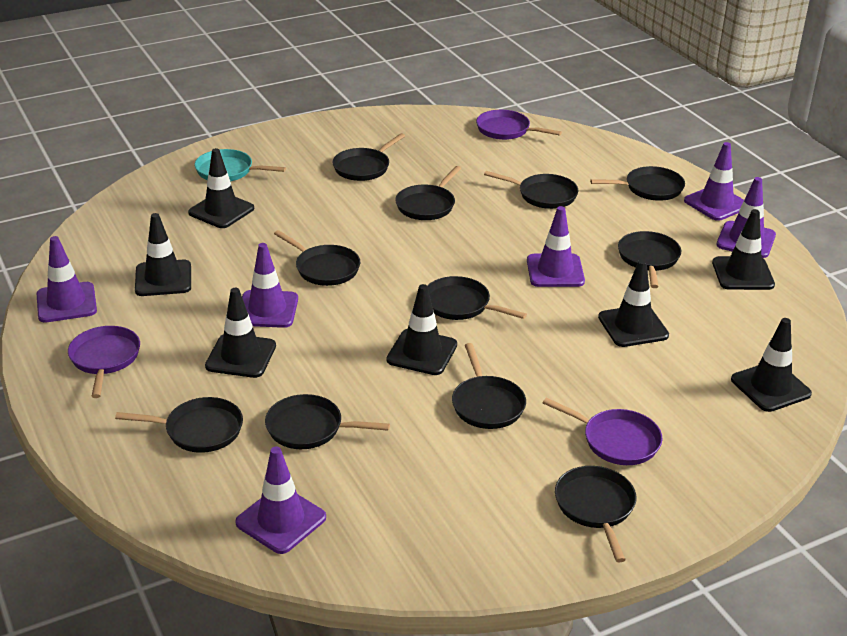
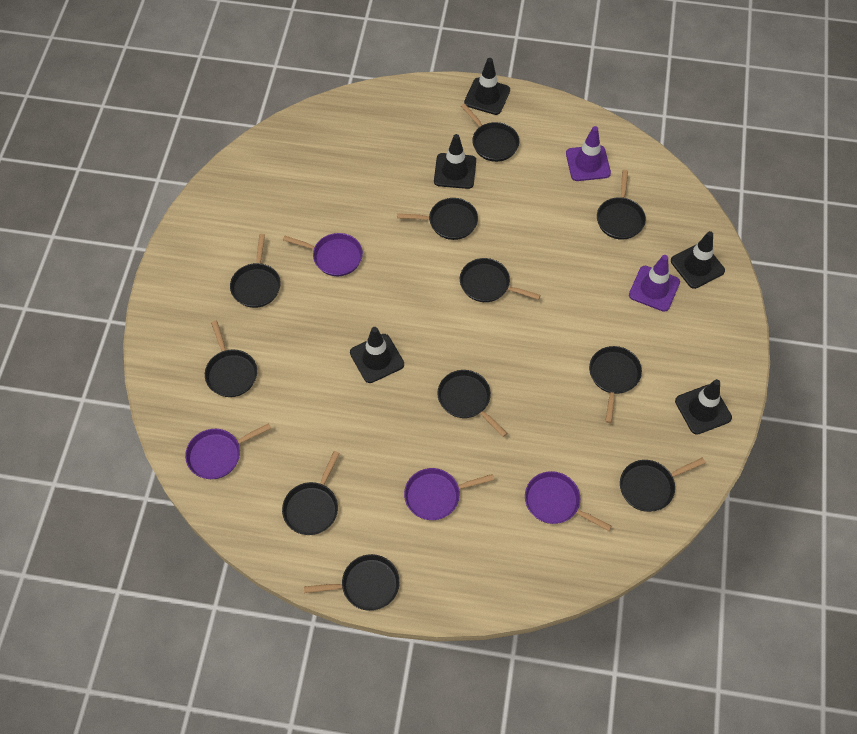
black traffic cone: 7 -> 5
purple pan: 3 -> 4
purple traffic cone: 6 -> 2
turquoise pan: 1 -> 0

